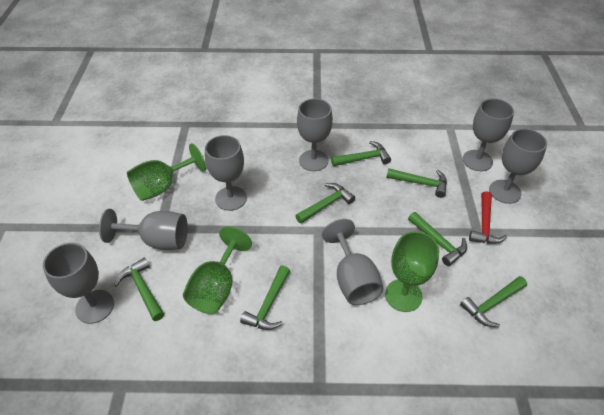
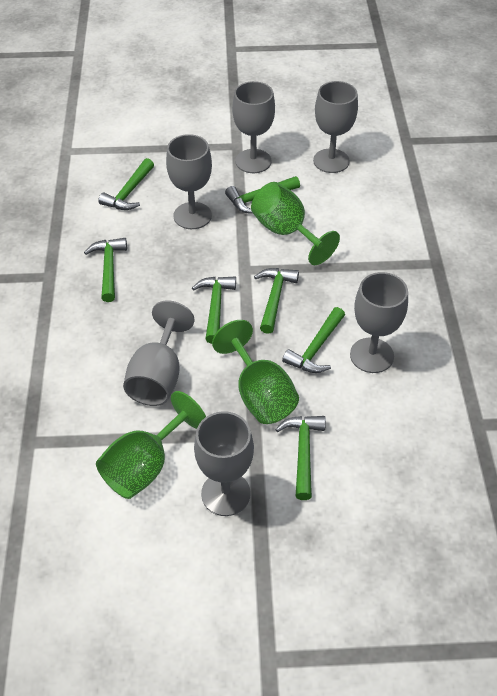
grey goblet: 7 -> 6
red hammer: 1 -> 0

